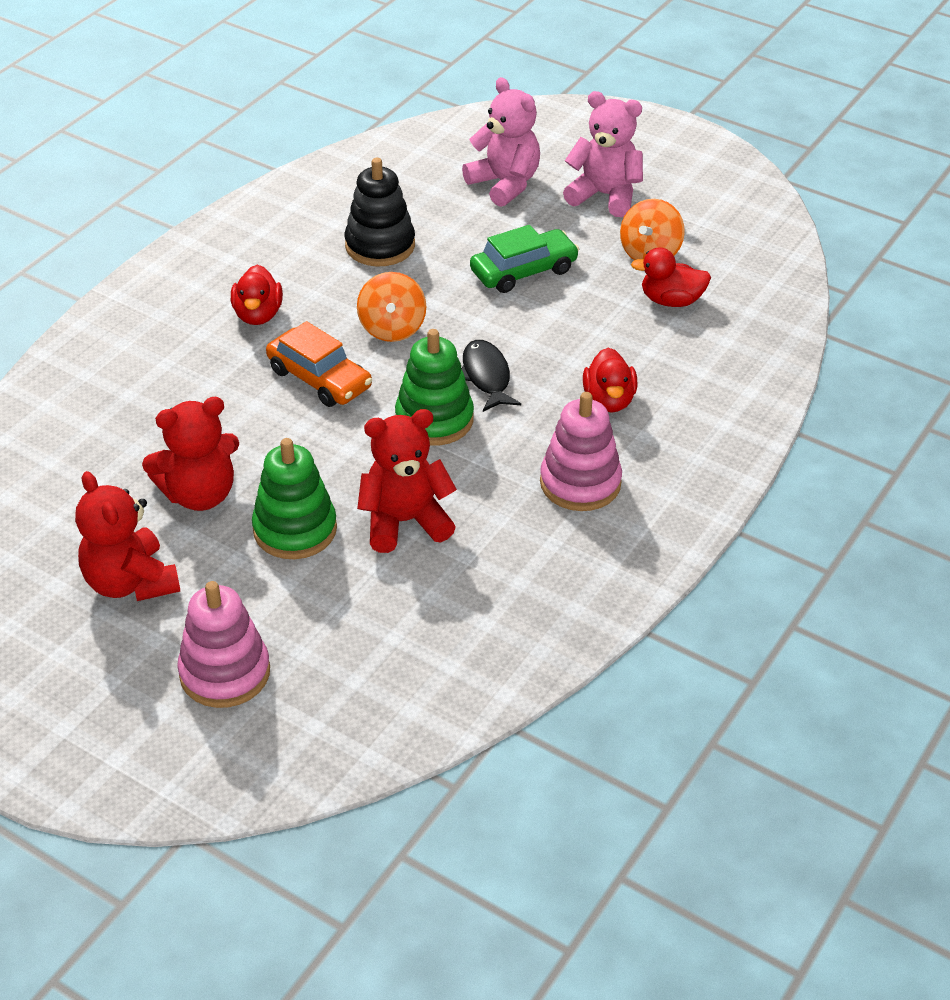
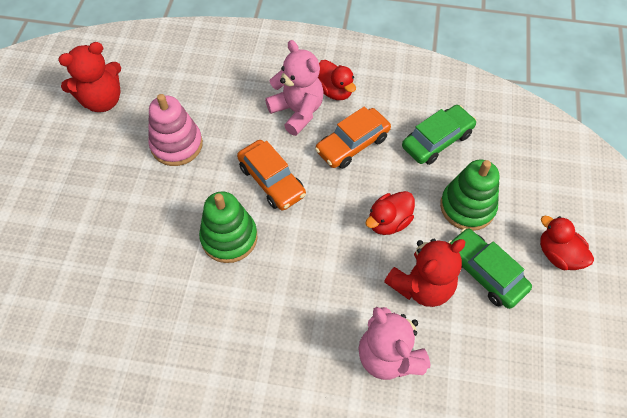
black fish: 1 -> 0
black stacking toy: 1 -> 0
green car: 1 -> 2
orange car: 1 -> 2
orange spinning top: 2 -> 0
pink stacking toy: 2 -> 1
red teddy bear: 3 -> 2

